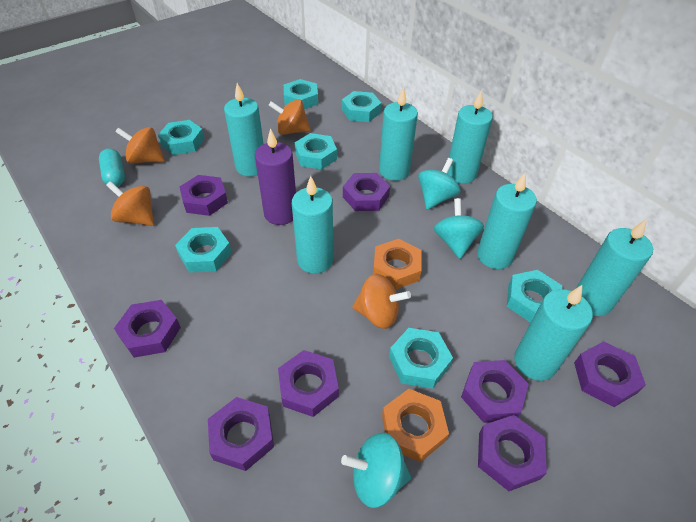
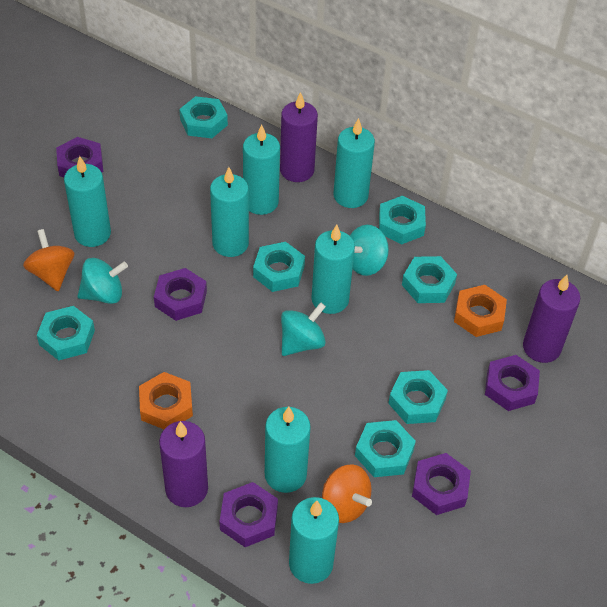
orange spinning top: 4 -> 2
purple candle: 1 -> 3
purple nut: 8 -> 5
turquoise capsule: 1 -> 0

